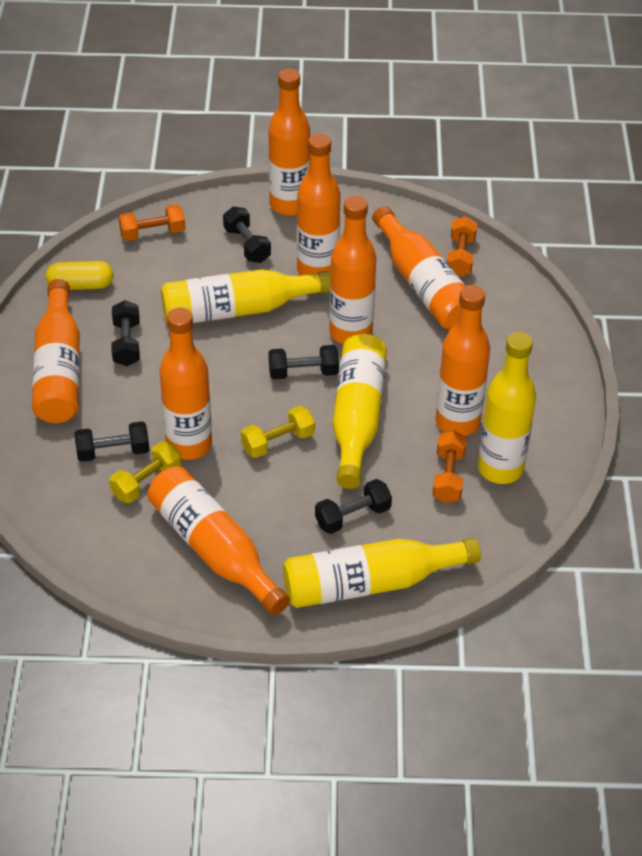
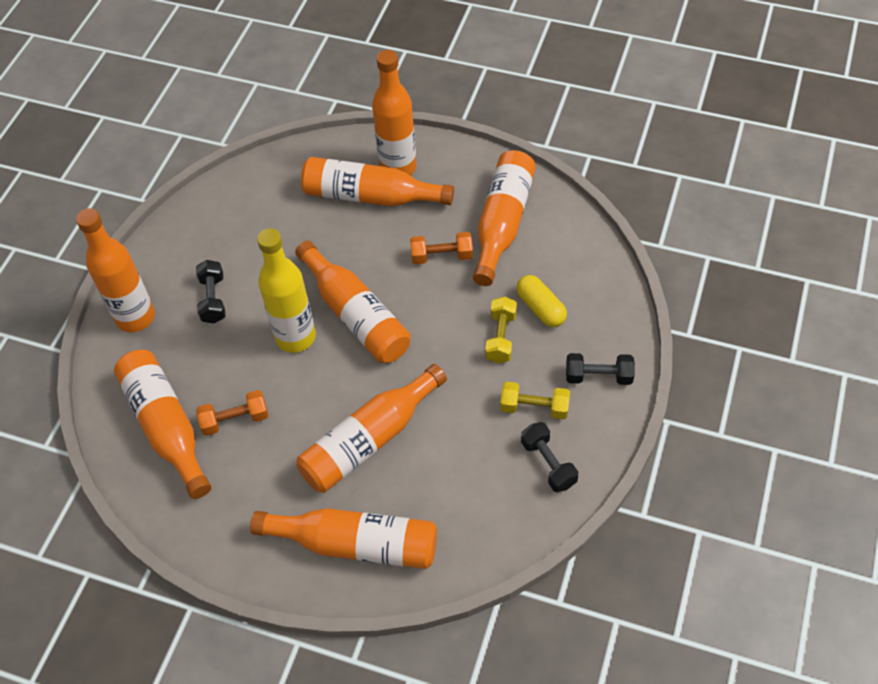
black dumbbell: 5 -> 3
orange dumbbell: 3 -> 2
yellow bottle: 4 -> 1

